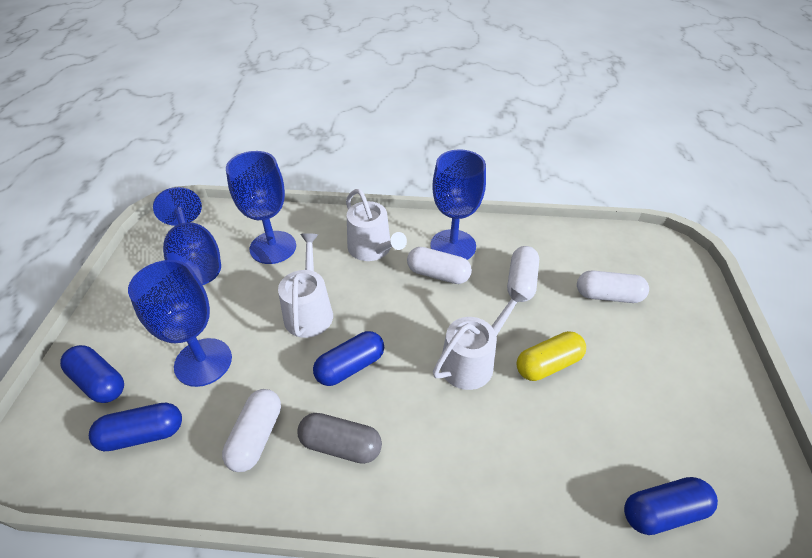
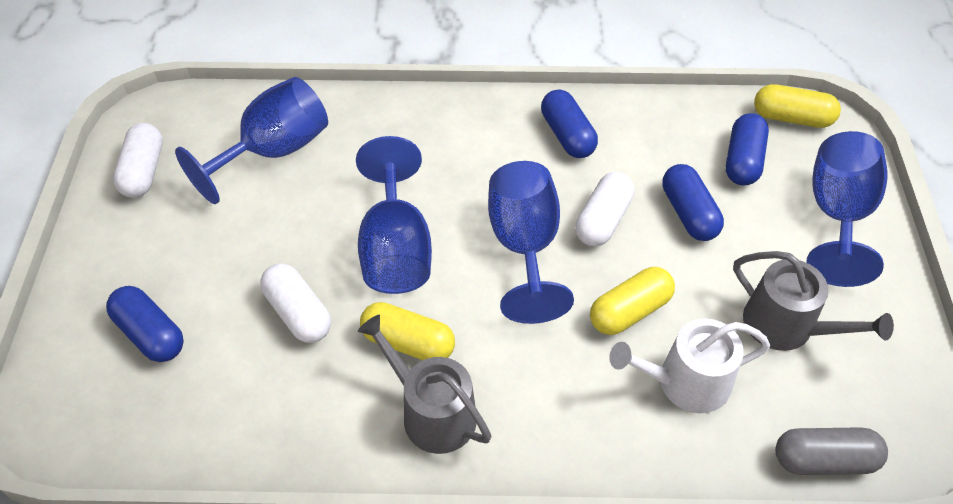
grey watering can: 0 -> 2
white capsule: 4 -> 3
white watering can: 3 -> 1
yellow capsule: 1 -> 3

